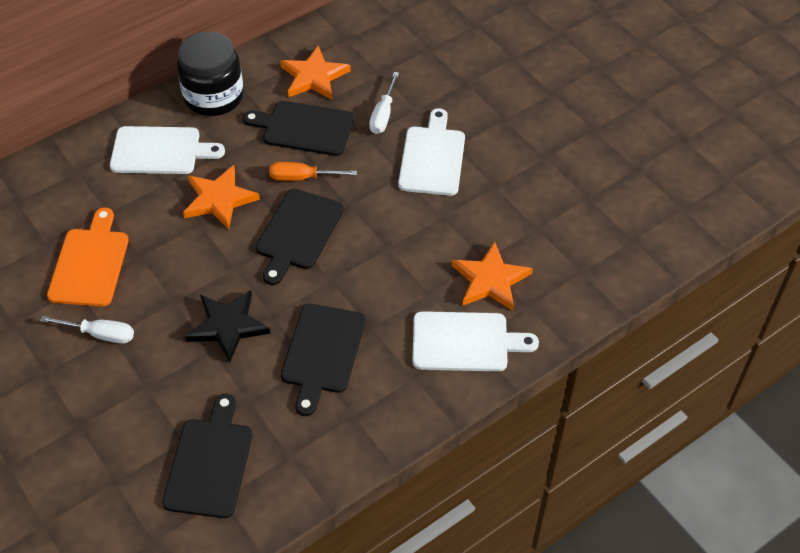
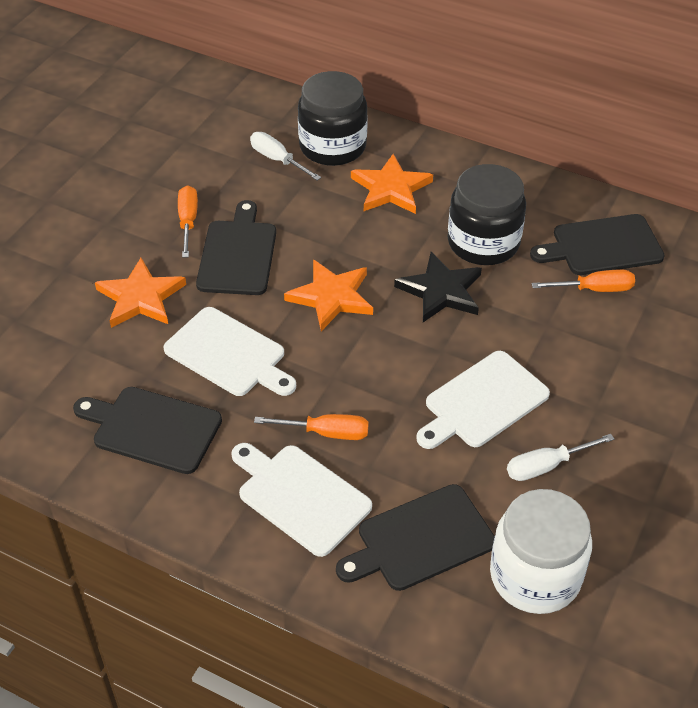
black jar: 1 -> 2
orange cutting board: 1 -> 0
orange screwdriver: 1 -> 3
white jar: 0 -> 1

